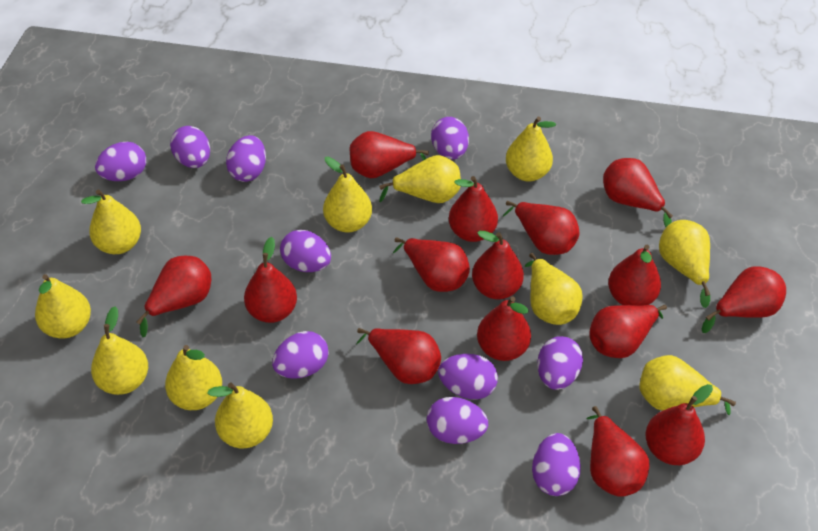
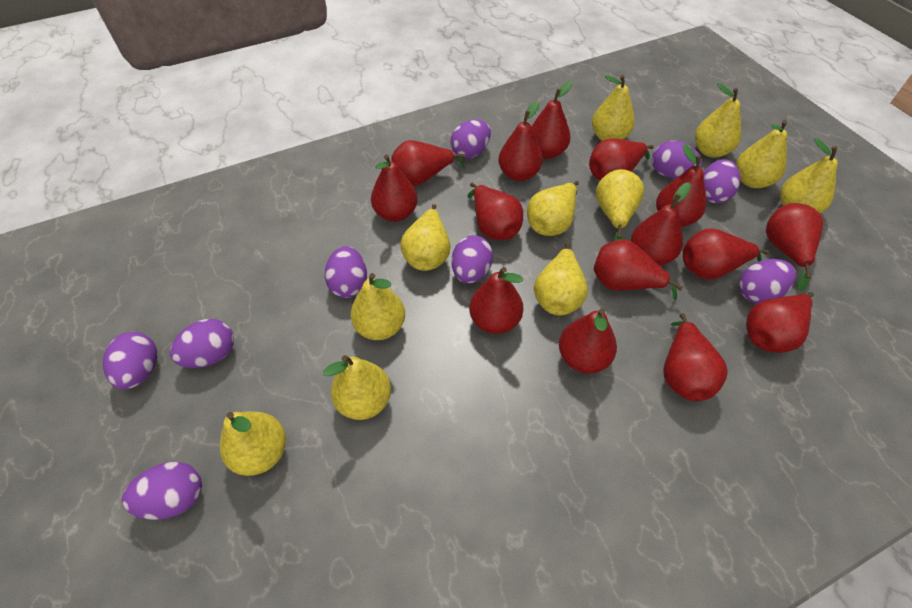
purple egg: 10 -> 9

